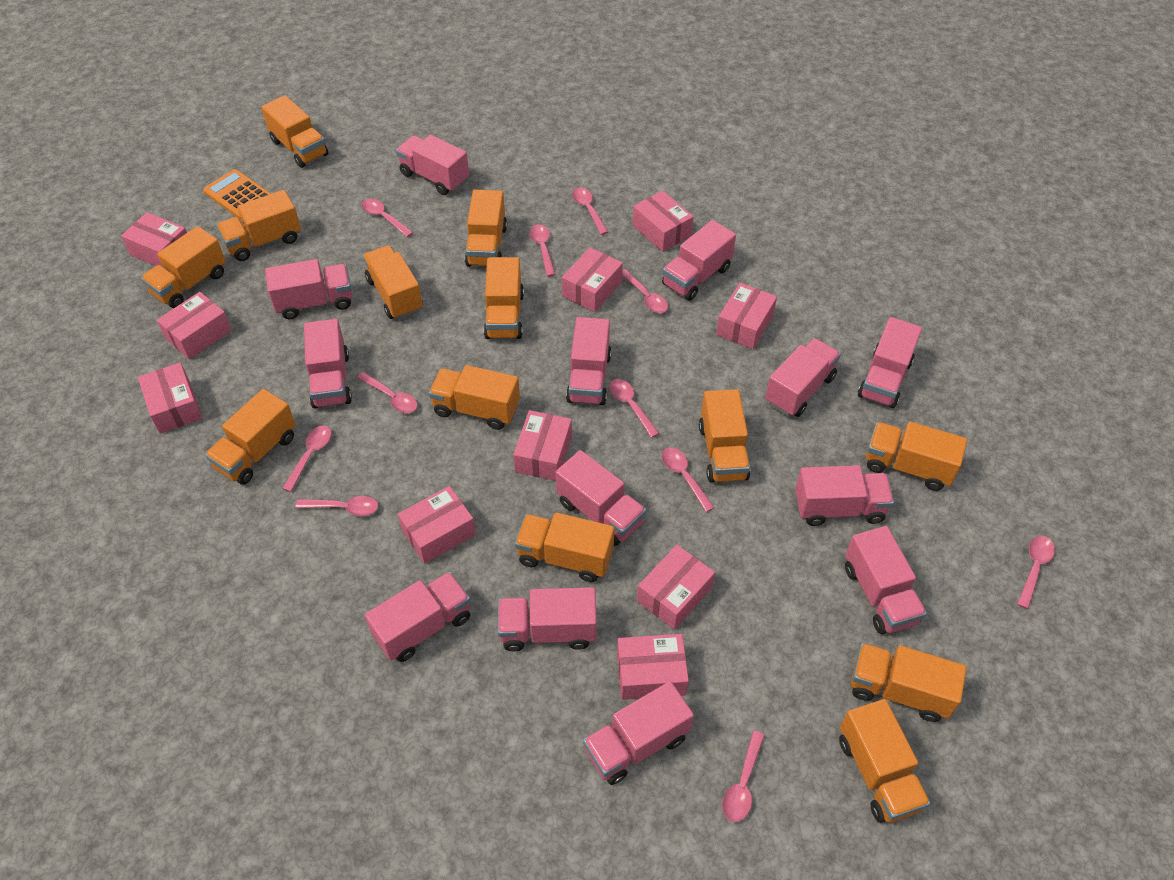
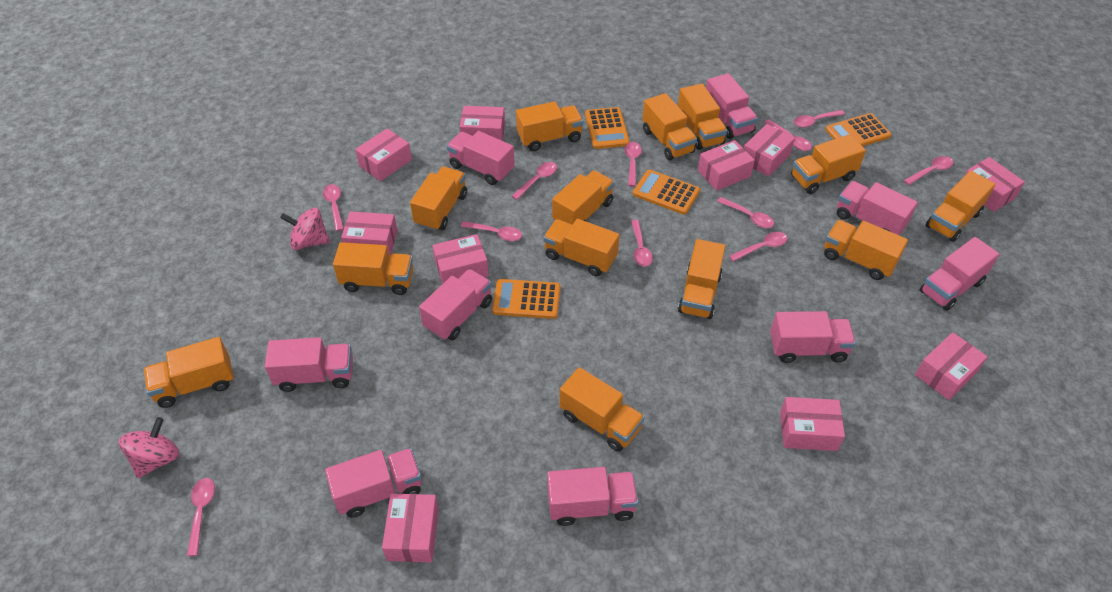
orange calculator: 1 -> 4
pink spinning top: 0 -> 2
pink truck: 13 -> 9

